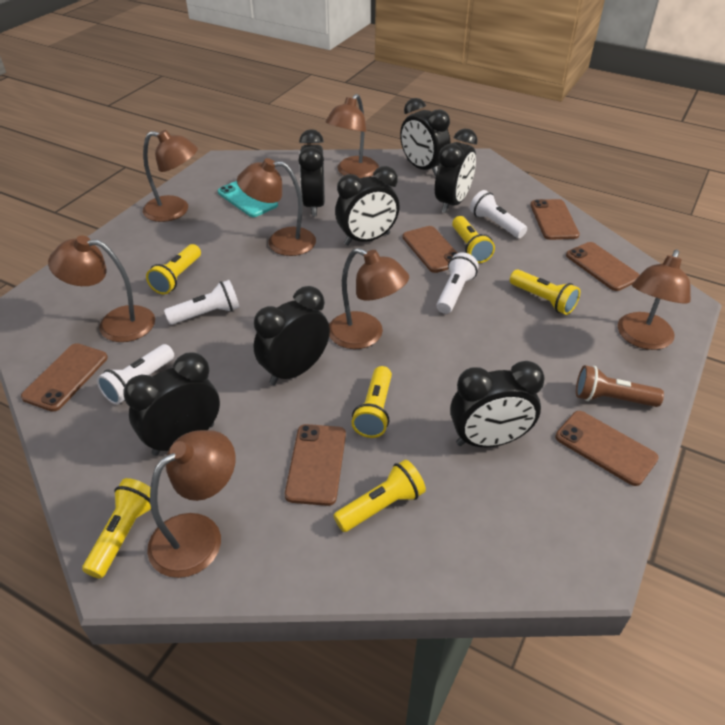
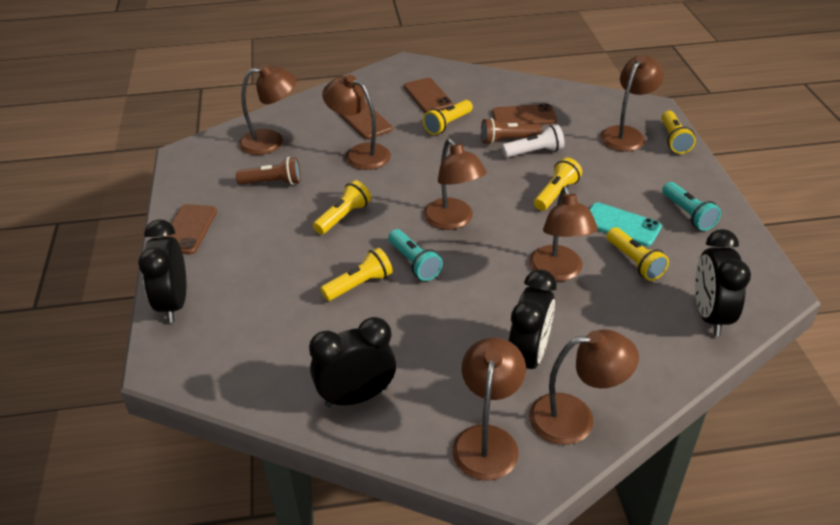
black clock: 7 -> 4
brown flashlight: 1 -> 2
brown phone: 6 -> 4
turquoise flashlight: 0 -> 2
white flashlight: 4 -> 1

